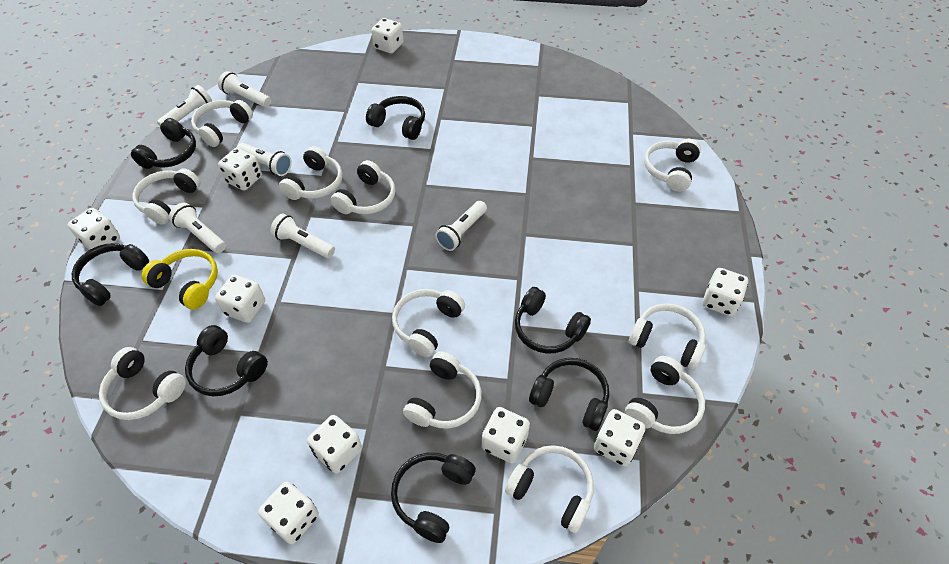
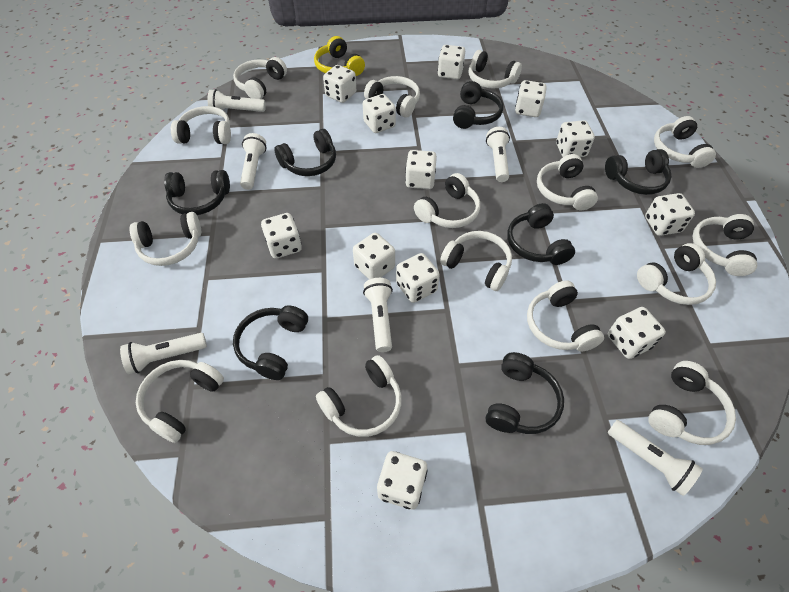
white dice: 9 -> 12
white headphones: 11 -> 15

